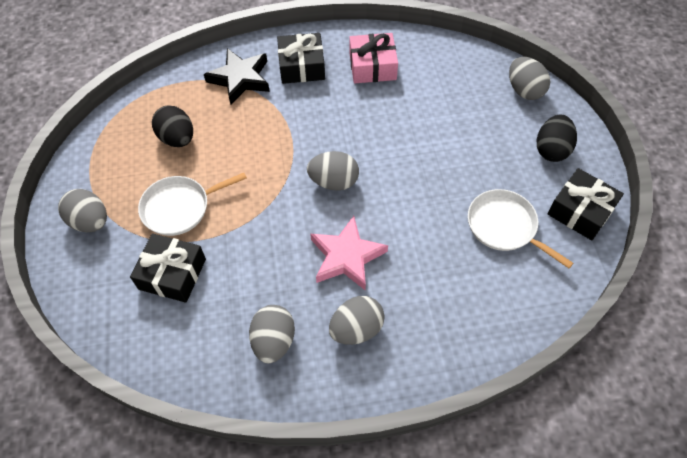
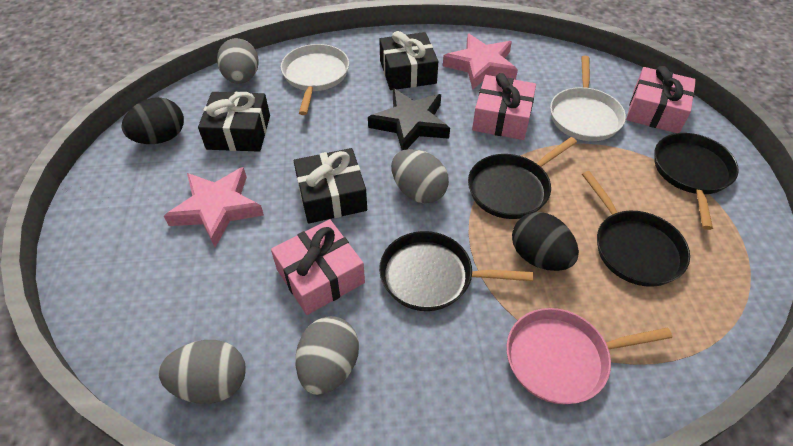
black pan: 0 -> 4
grey egg: 5 -> 4
pink gift: 1 -> 3
pink pan: 0 -> 1
pink star: 1 -> 2

